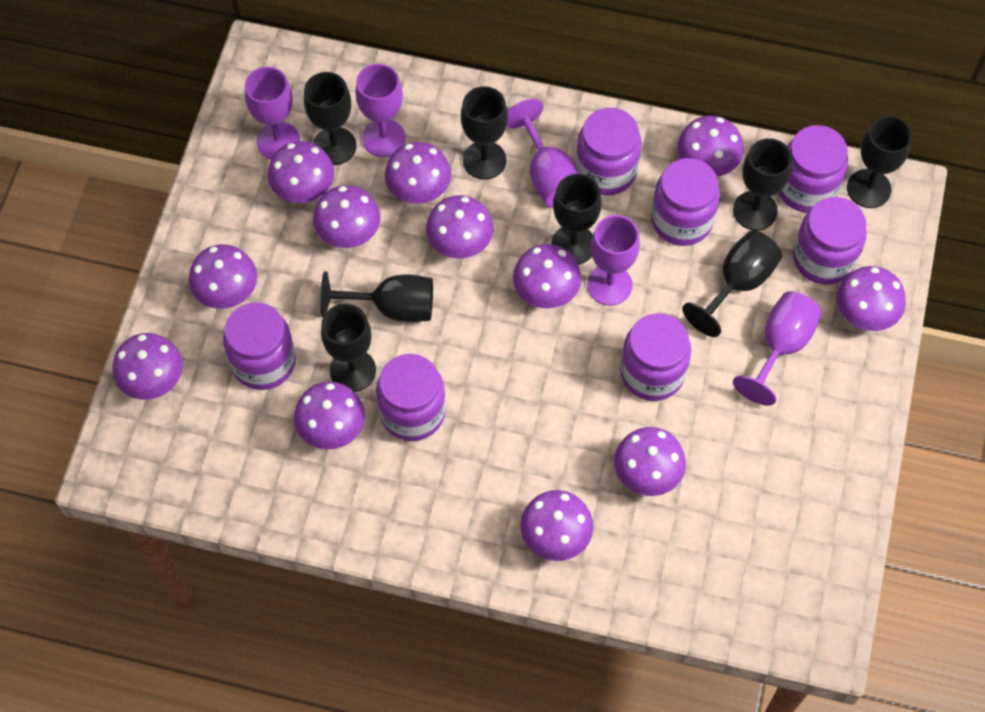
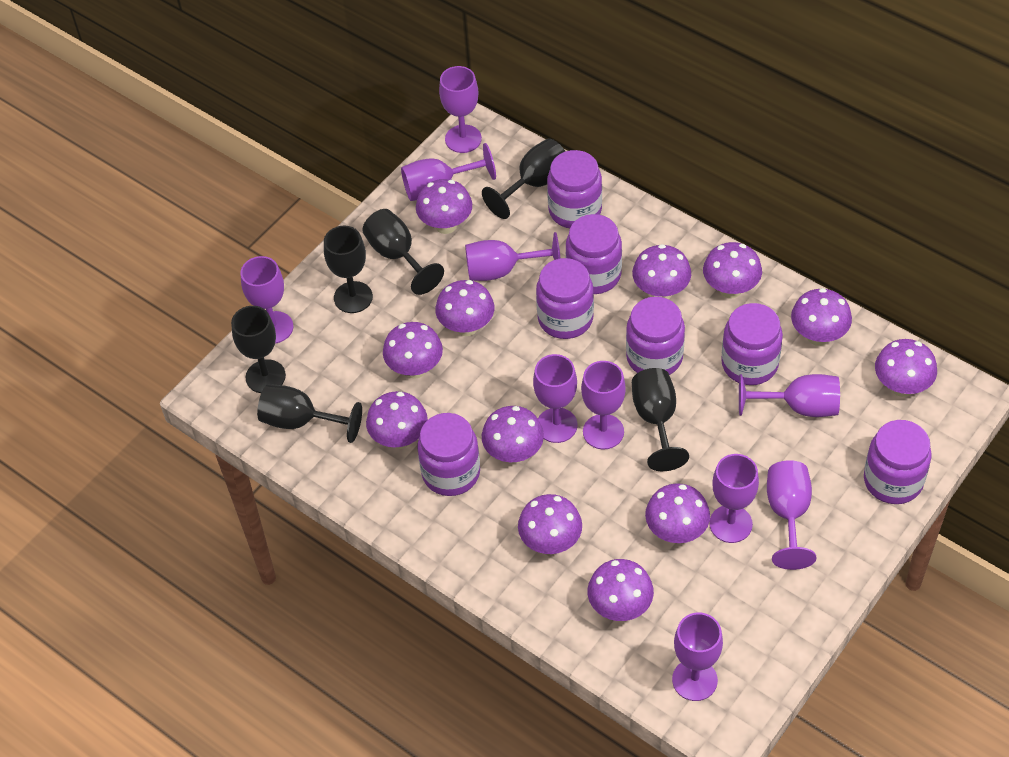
black goblet: 8 -> 6
purple goblet: 5 -> 10

